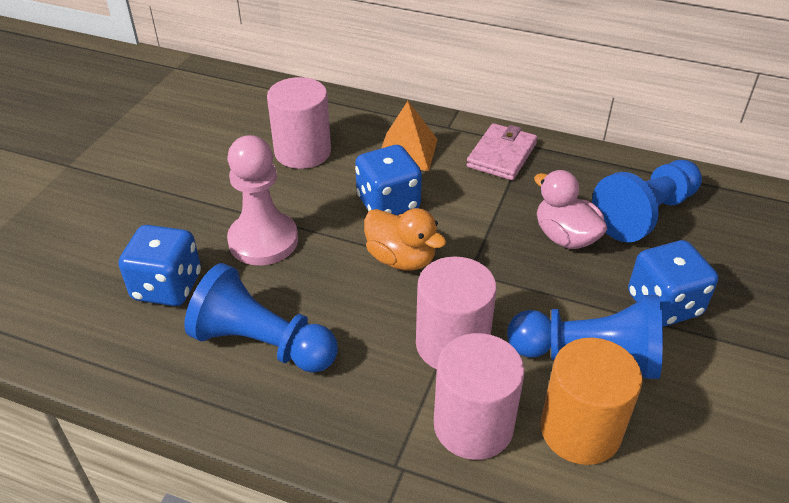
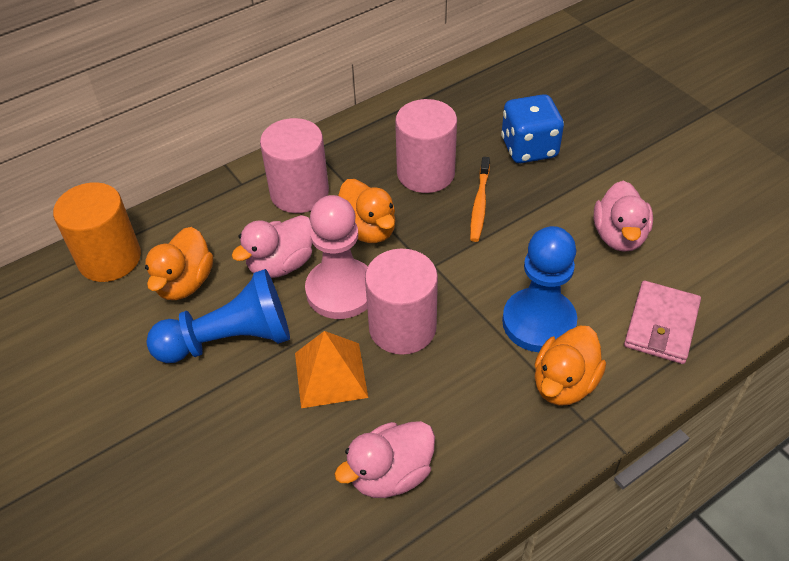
blue dice: 3 -> 1
blue pawn: 3 -> 2
orange duck: 1 -> 3
orange toothbrush: 0 -> 1
pink duck: 1 -> 3

